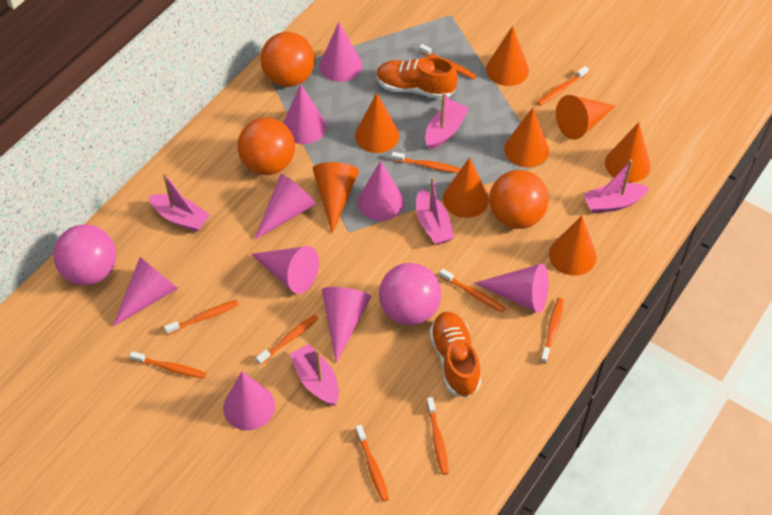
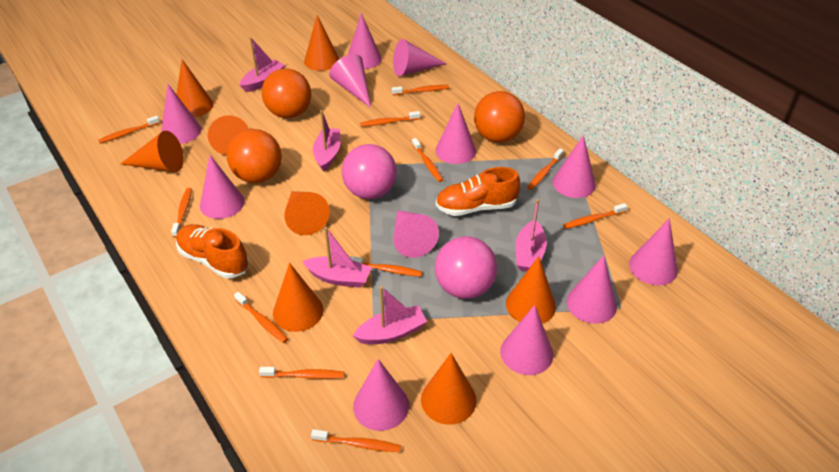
orange toothbrush: 10 -> 11
pink cone: 9 -> 12

